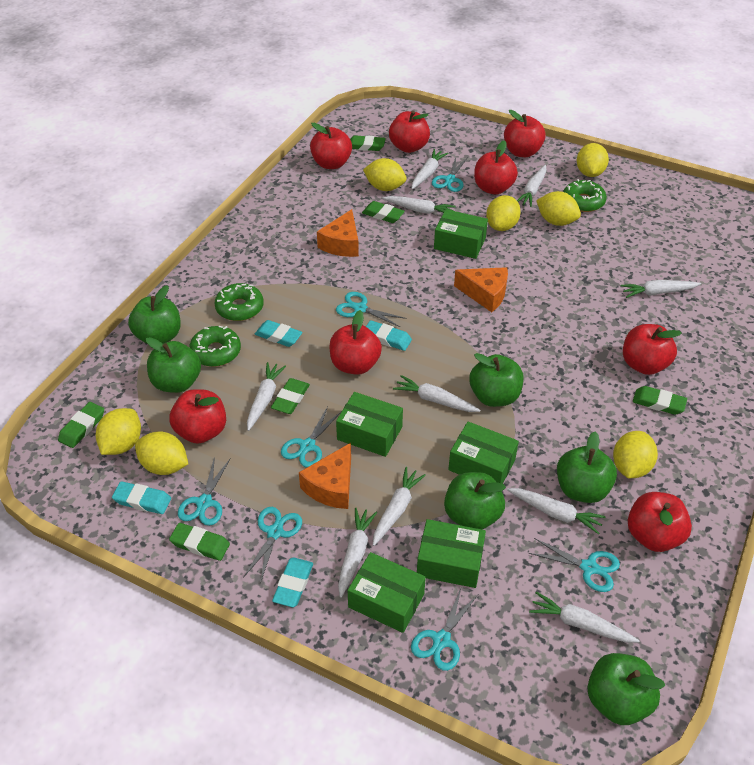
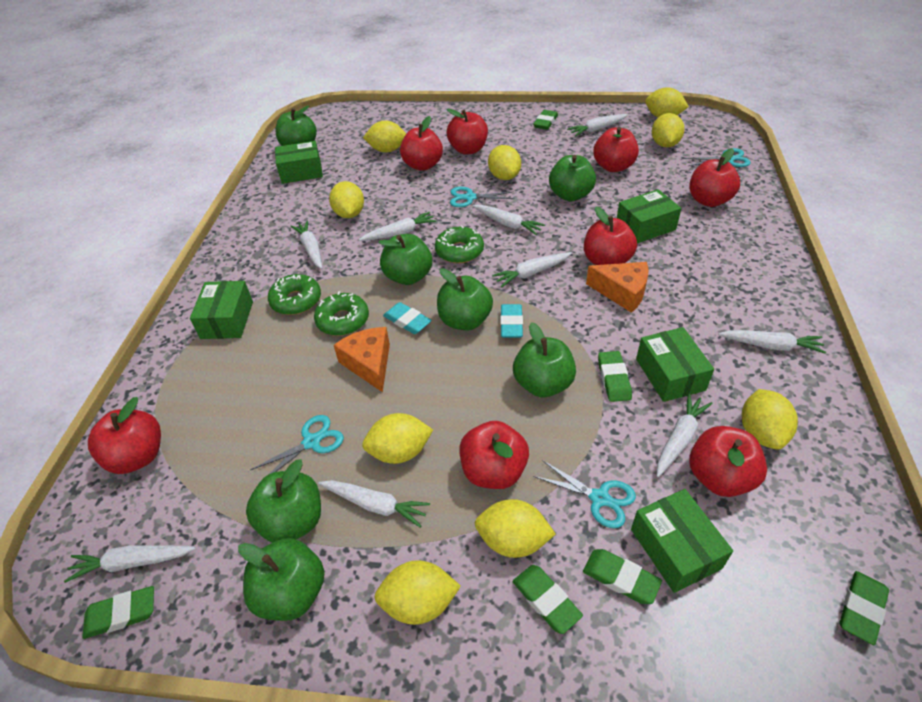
green apple: 6 -> 7
orange cheese: 3 -> 2
turquoise eraser: 4 -> 2
turquoise scissors: 7 -> 4
white carrot: 10 -> 9
yellow lemon: 7 -> 9

